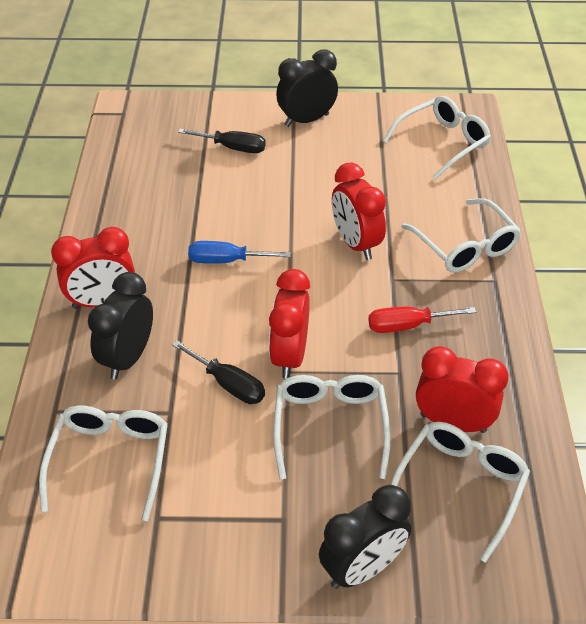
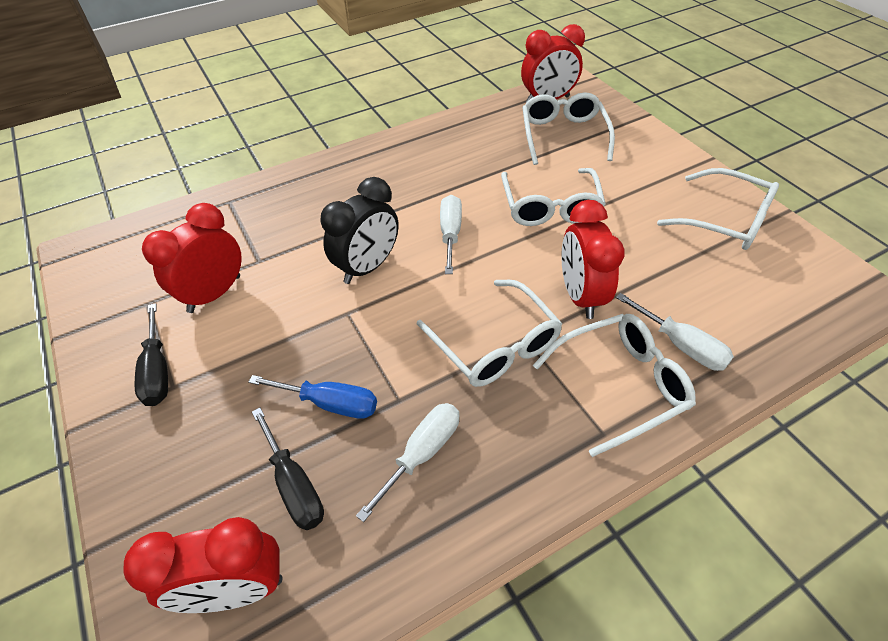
black clock: 3 -> 1
red screwdriver: 1 -> 0
white screwdriver: 0 -> 3

